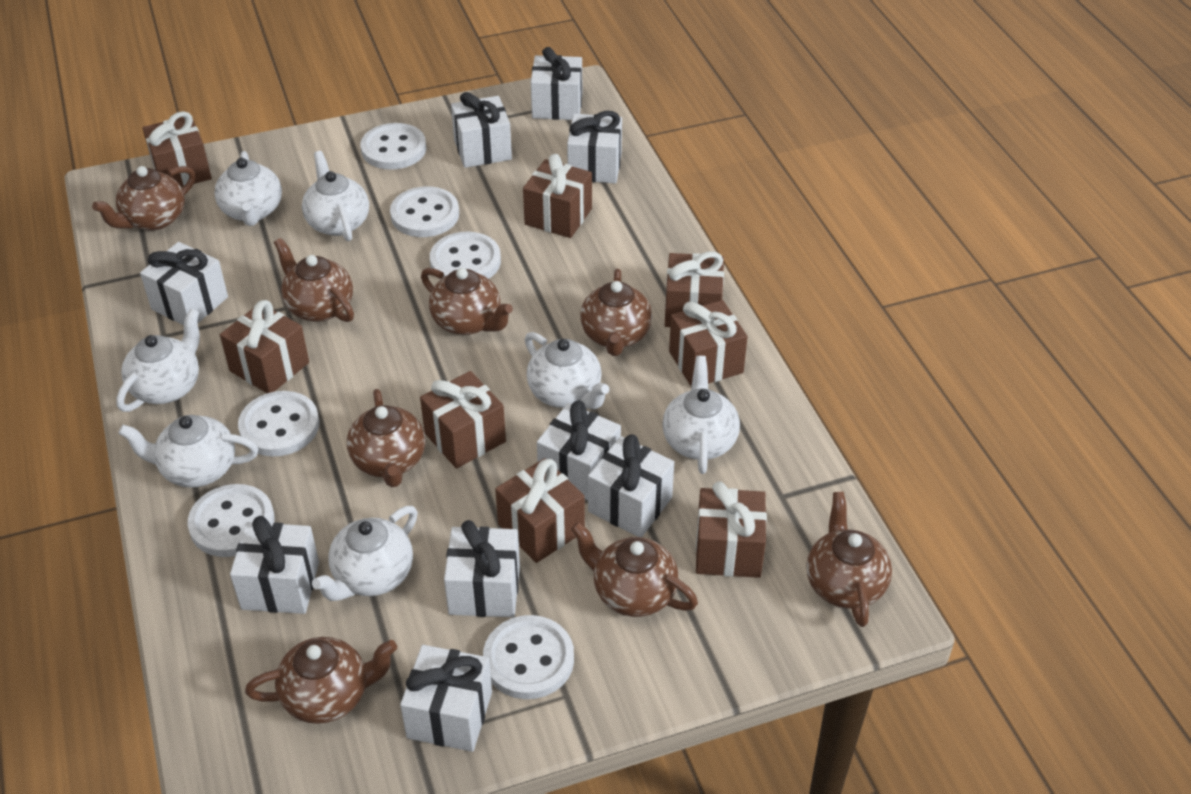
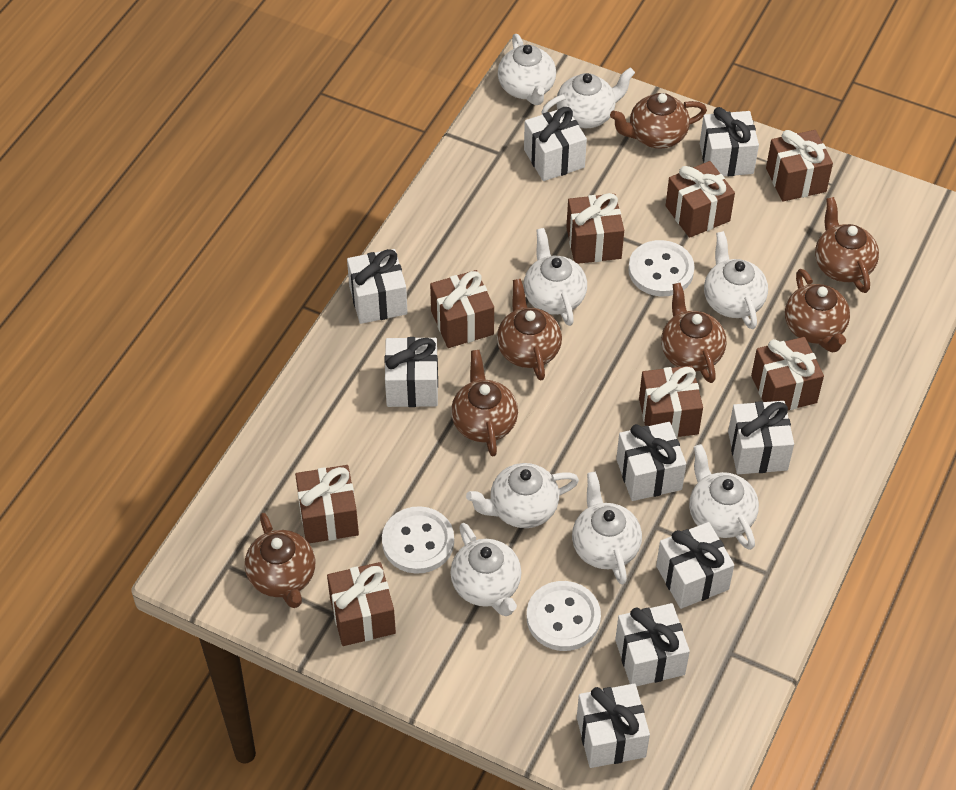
brown teapot: 8 -> 7
white button: 6 -> 3
white teapot: 7 -> 8

